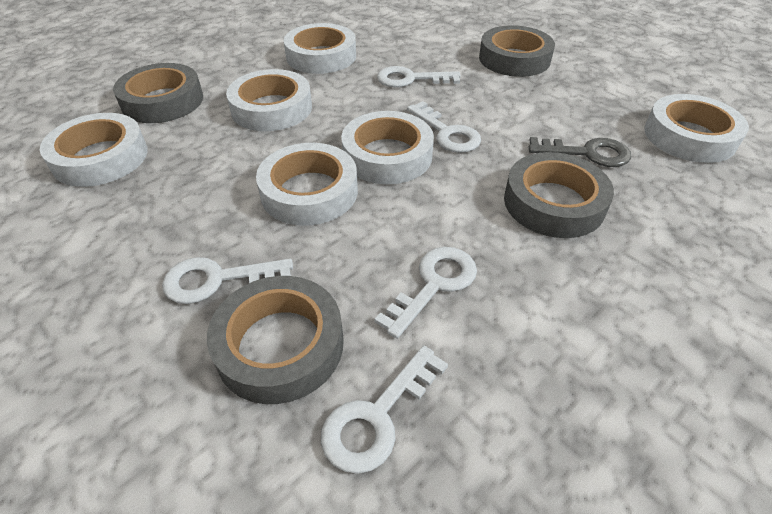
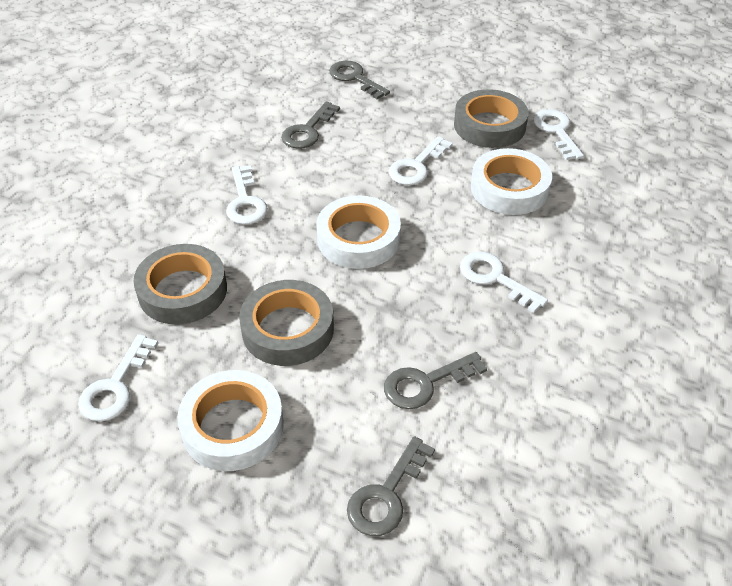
grey key: 1 -> 4
grey tape: 4 -> 3
white tape: 6 -> 3

